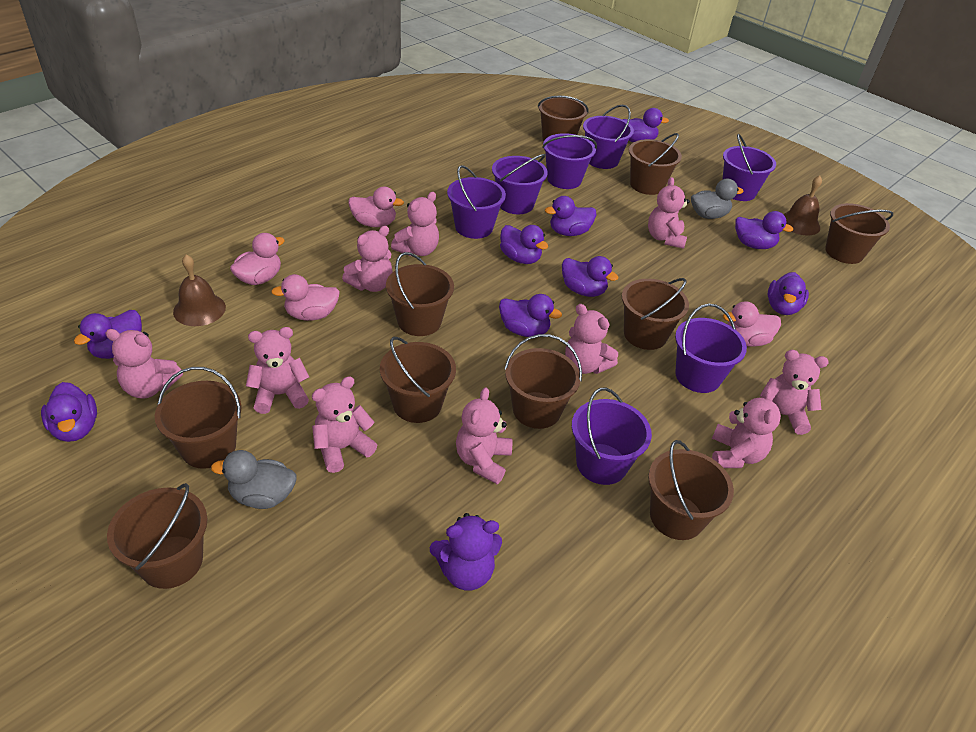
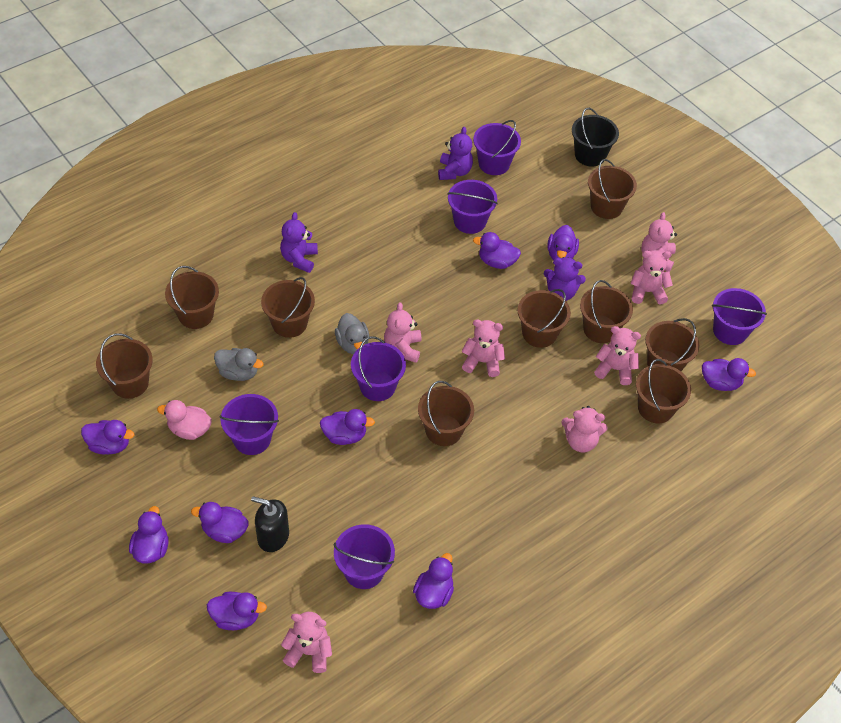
black bucket: 0 -> 1
black soap dispenser: 0 -> 1
brown bell: 2 -> 0
brown bucket: 10 -> 9
pink duck: 4 -> 1
pink teddy bear: 10 -> 7
purple bucket: 7 -> 6
purple teddy bear: 1 -> 3

